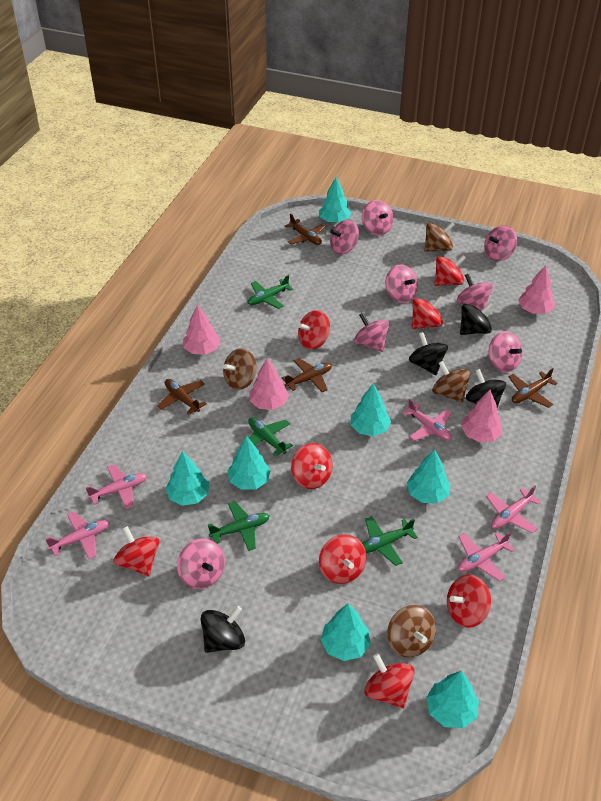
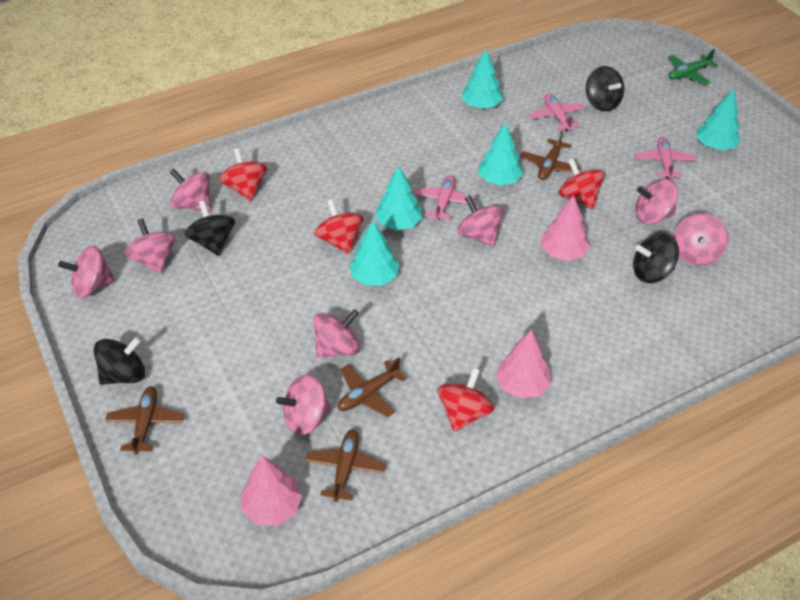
brown spinning top: 4 -> 0
green plane: 4 -> 1
pink plane: 5 -> 3
pink tree: 4 -> 3
red spinning top: 8 -> 4
turquoise tree: 7 -> 5

